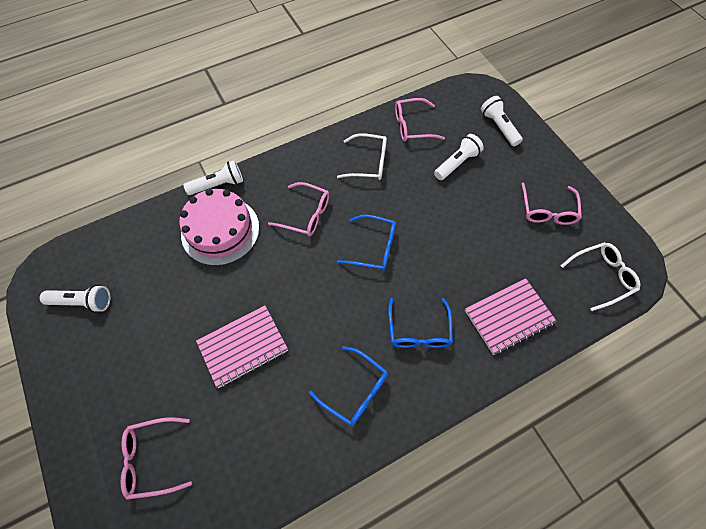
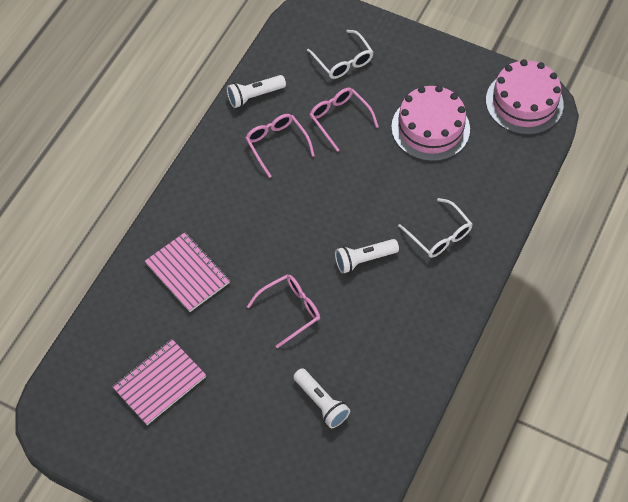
blue glasses: 3 -> 0
pink cake: 1 -> 2
pink glasses: 4 -> 3
white flashlight: 4 -> 3

